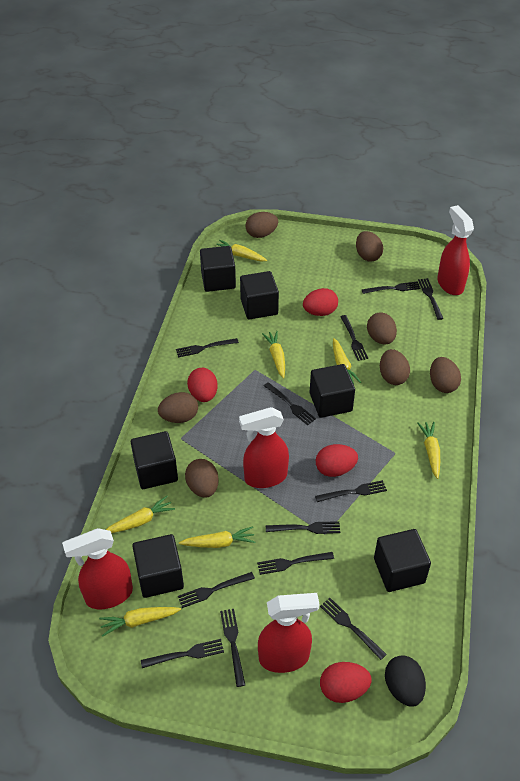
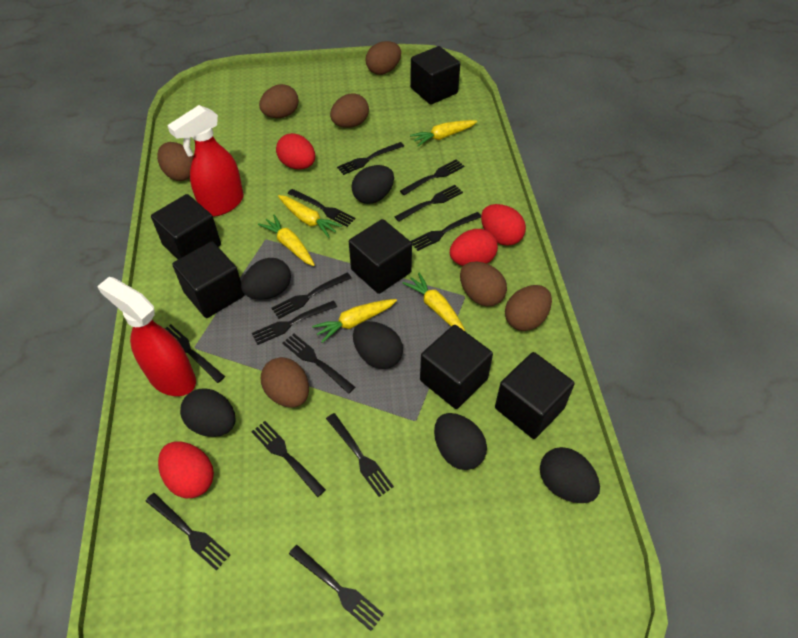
black egg: 1 -> 6
black fork: 12 -> 13
red spray bottle: 4 -> 2
yellow carrot: 7 -> 5

